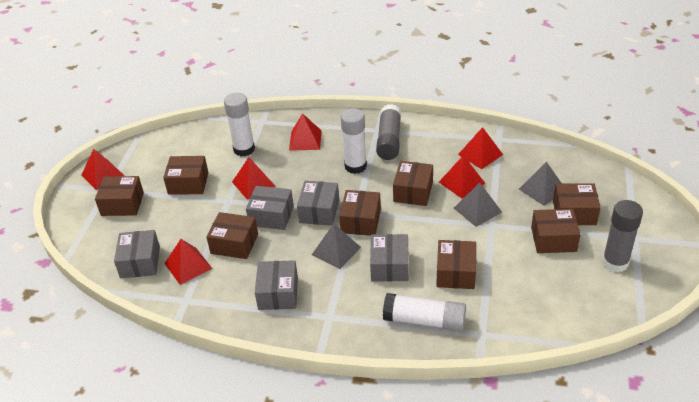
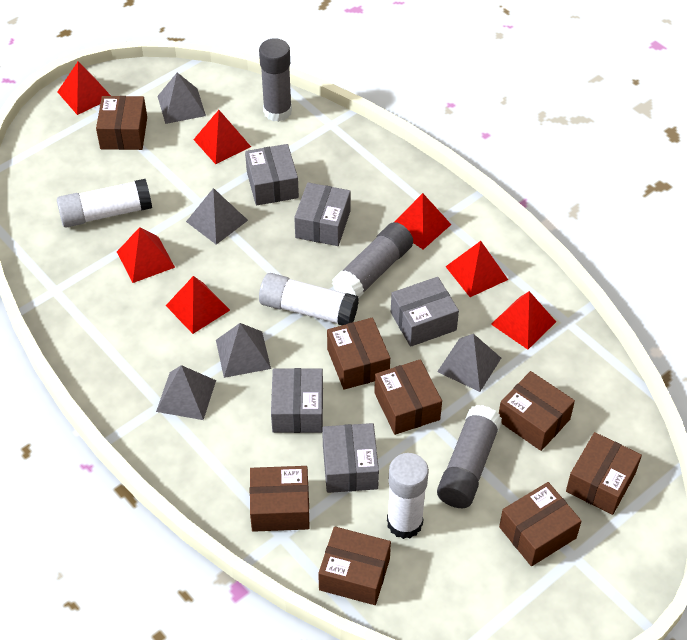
grey glue stick: 2 -> 3
grey pyramid: 3 -> 5
red pyramid: 6 -> 7

